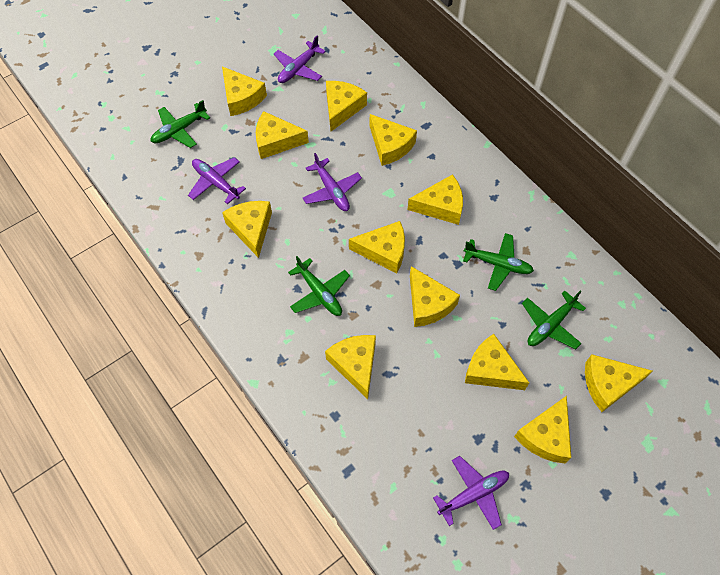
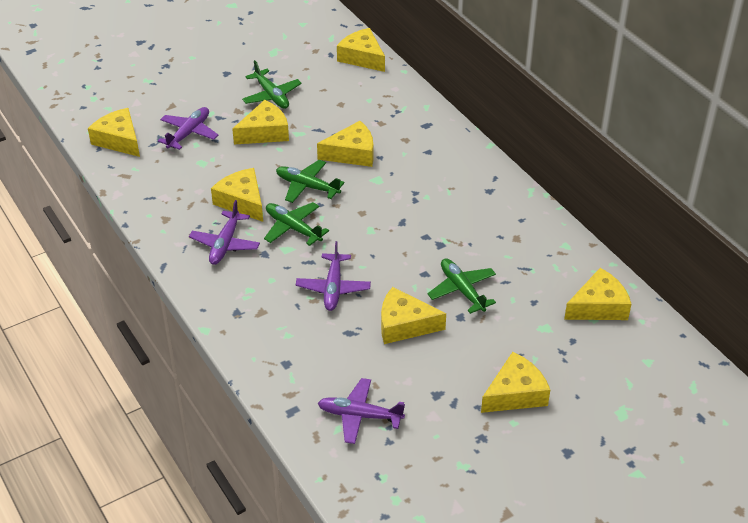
yellow cheese: 12 -> 8

